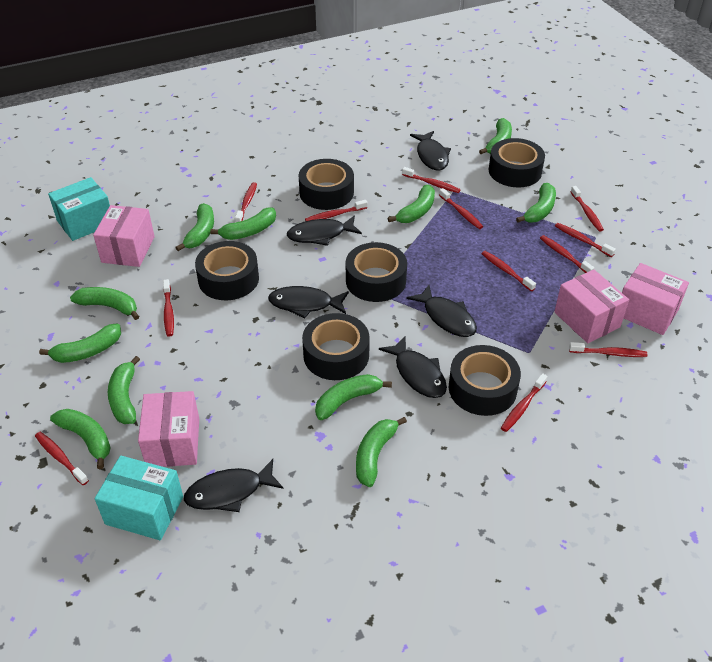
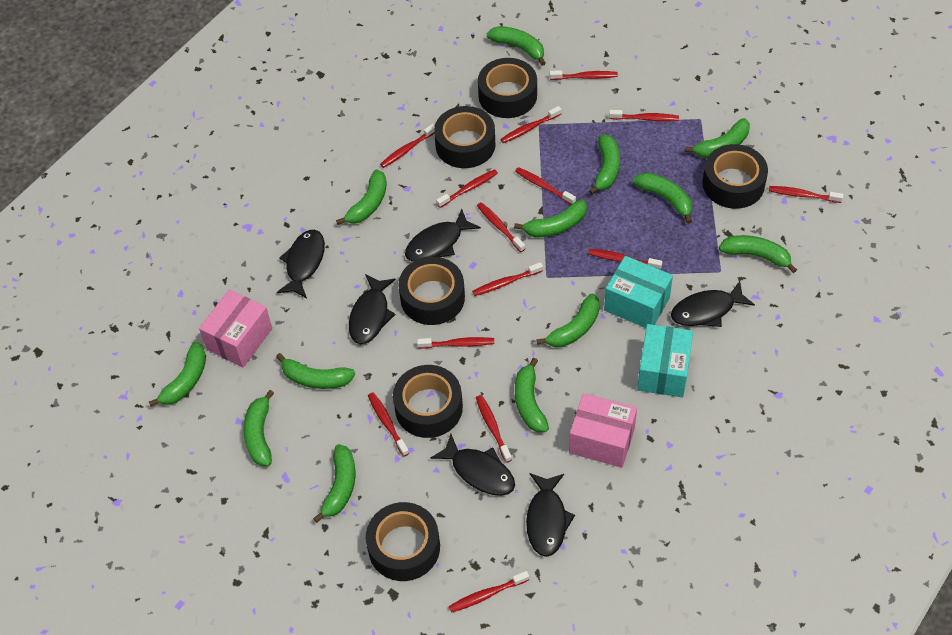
green banana: 11 -> 13
pink box: 4 -> 2
red toothbrush: 12 -> 14

